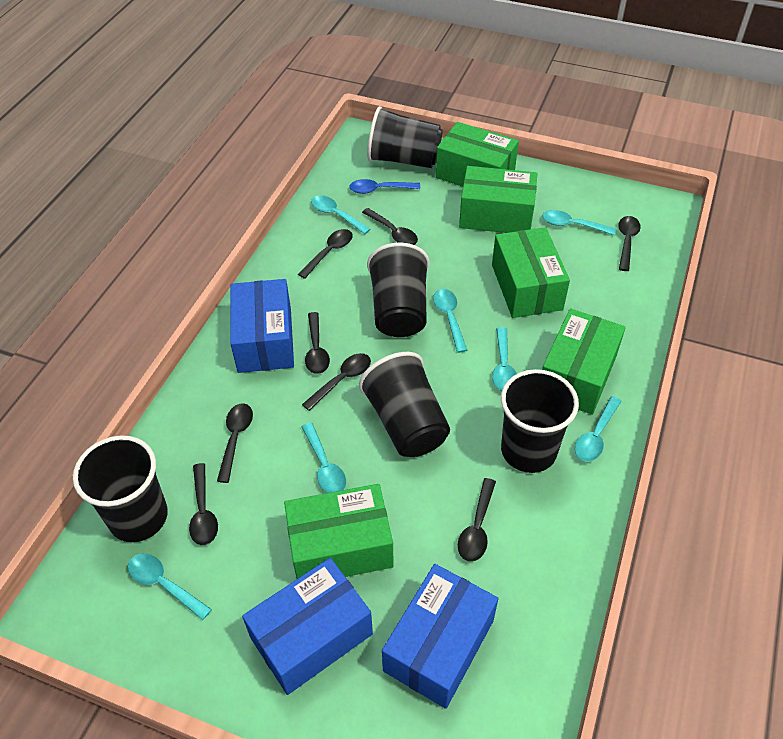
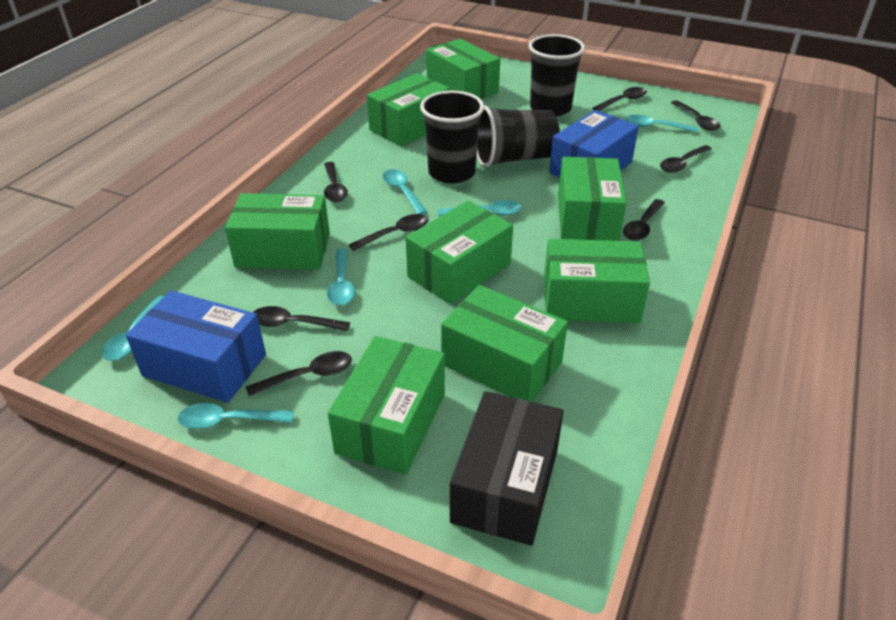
black box: 0 -> 1
black cup: 5 -> 3
blue box: 3 -> 2
blue spoon: 1 -> 0
green box: 5 -> 8
turquoise spoon: 7 -> 6

